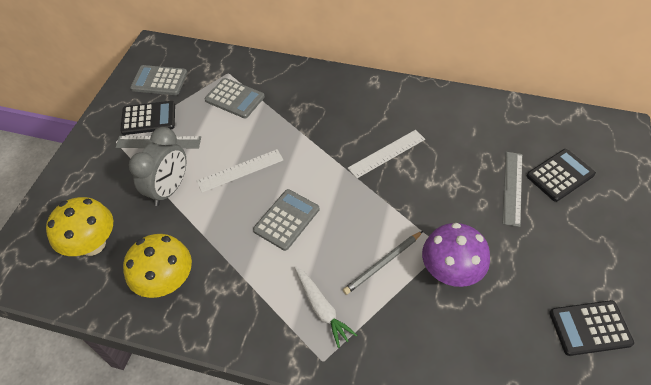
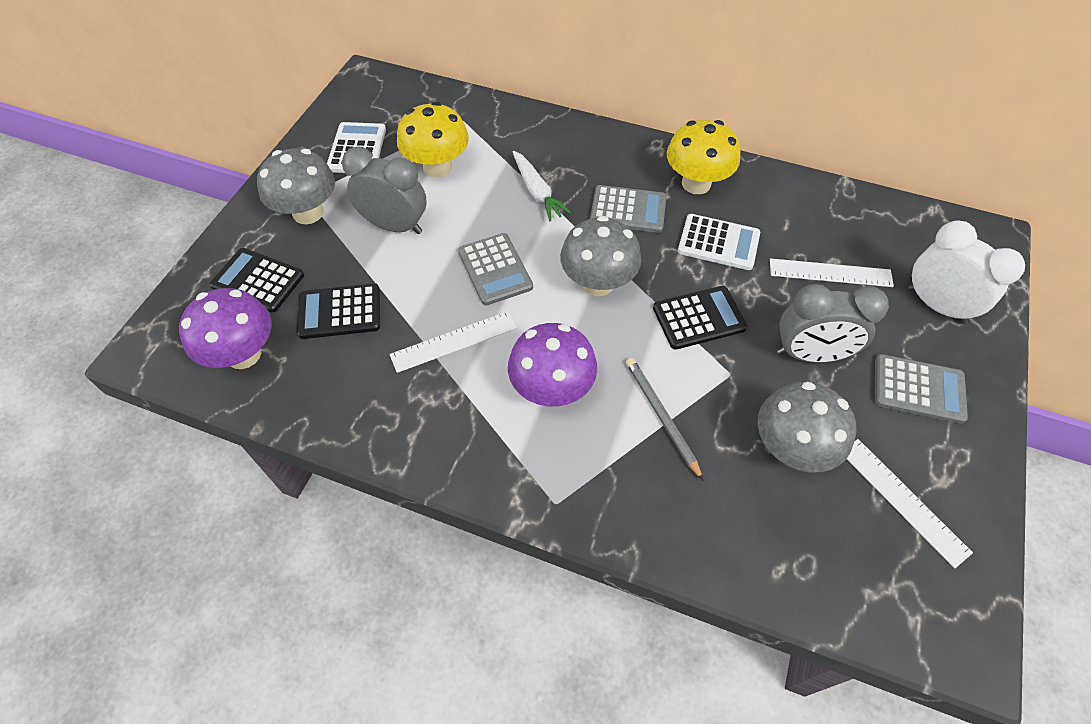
grey clock: 1 -> 2
grey mushroom: 0 -> 3
grey ruler: 2 -> 0
purple mushroom: 1 -> 2
white calculator: 0 -> 2
white clock: 0 -> 1
white ruler: 2 -> 3

